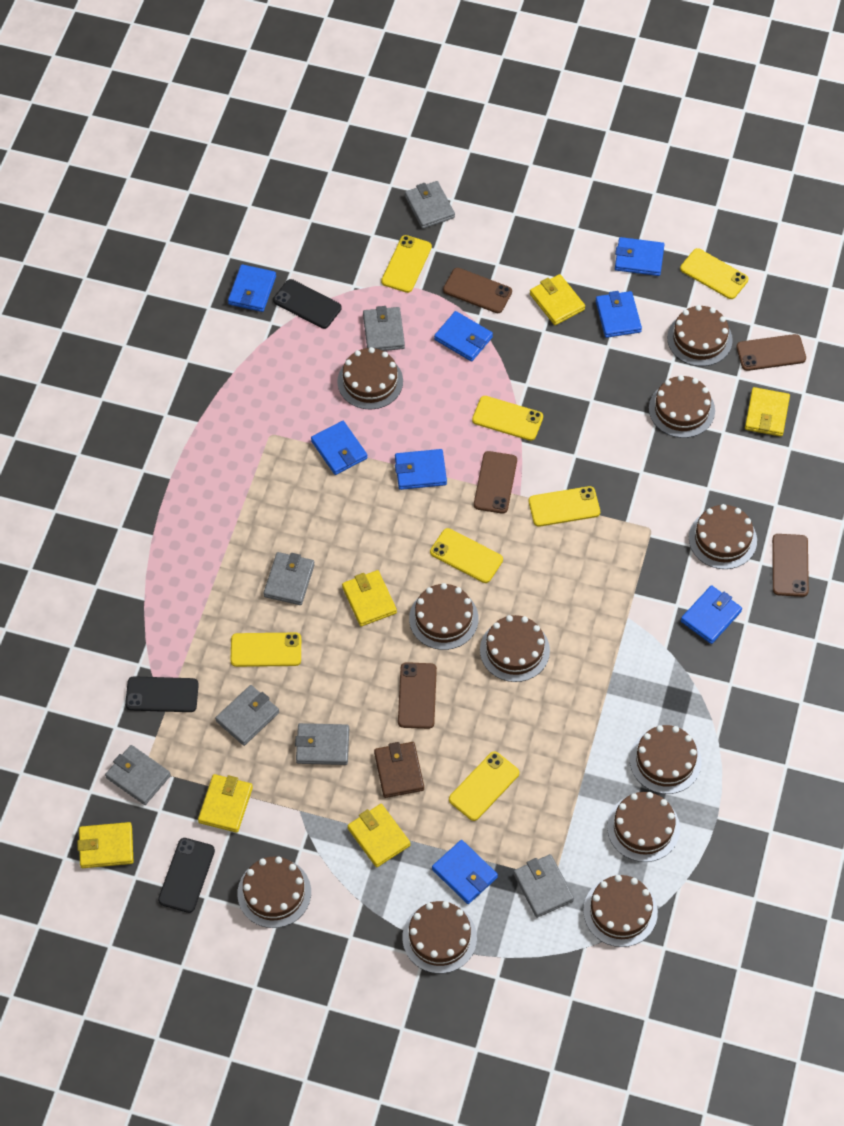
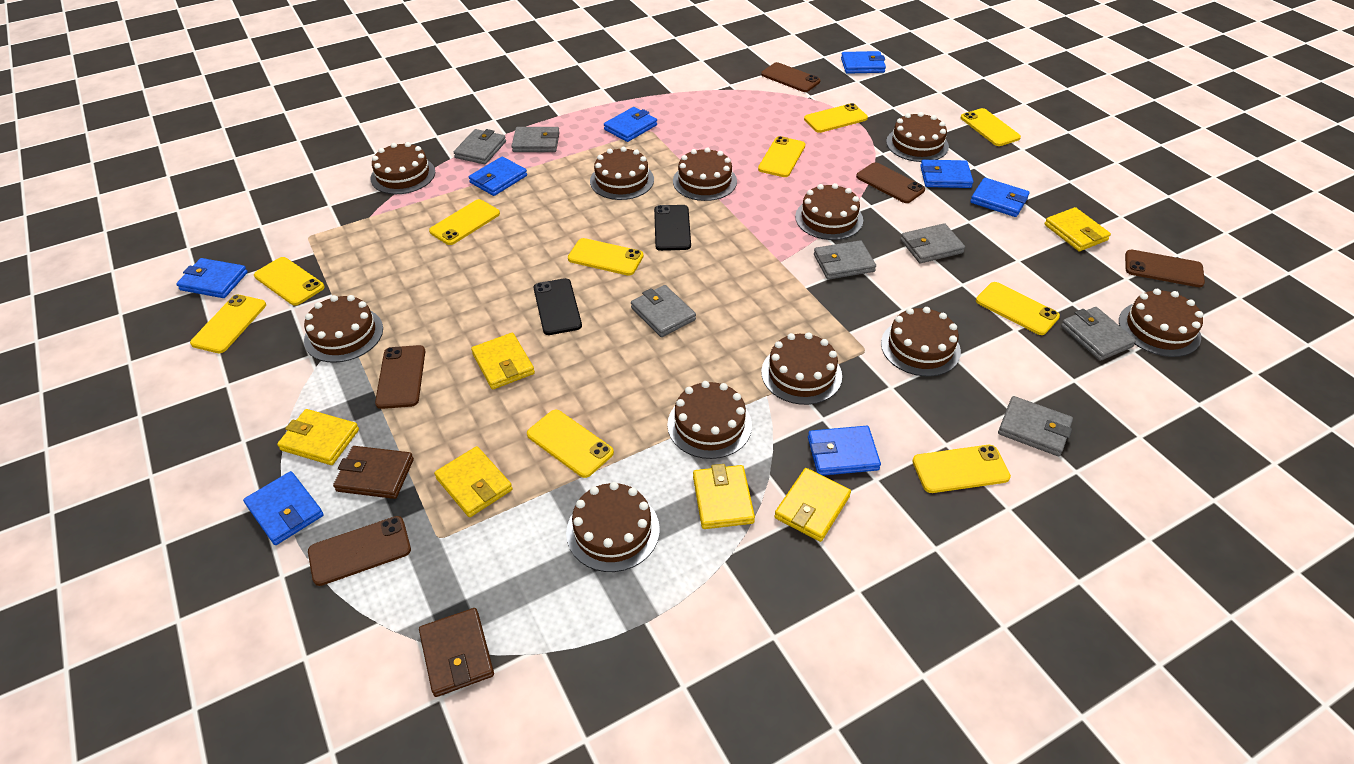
black phone: 3 -> 2
brown wallet: 1 -> 2
yellow phone: 7 -> 10

